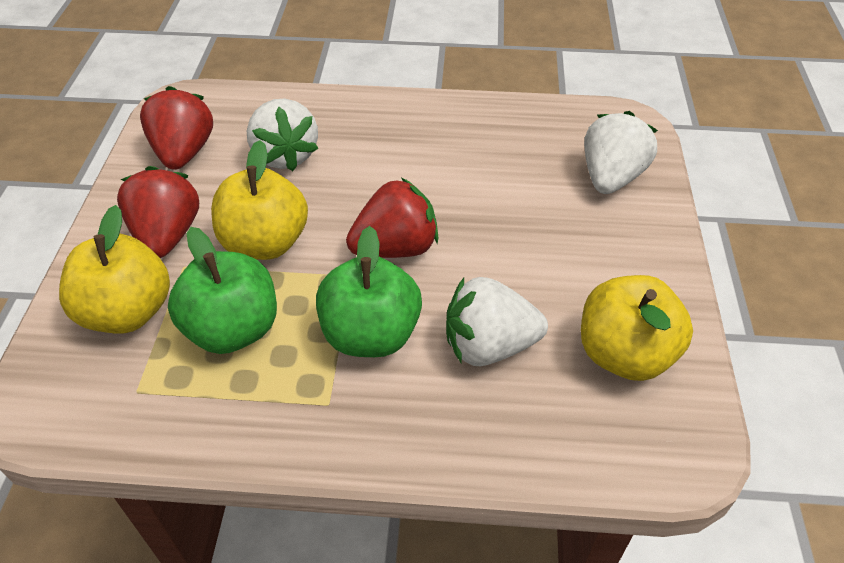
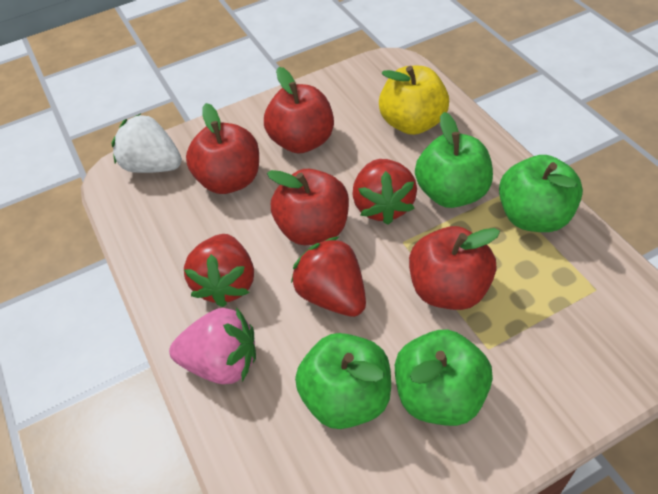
green apple: 2 -> 4
pink strawberry: 0 -> 1
red apple: 0 -> 4
white strawberry: 3 -> 1
yellow apple: 3 -> 1

